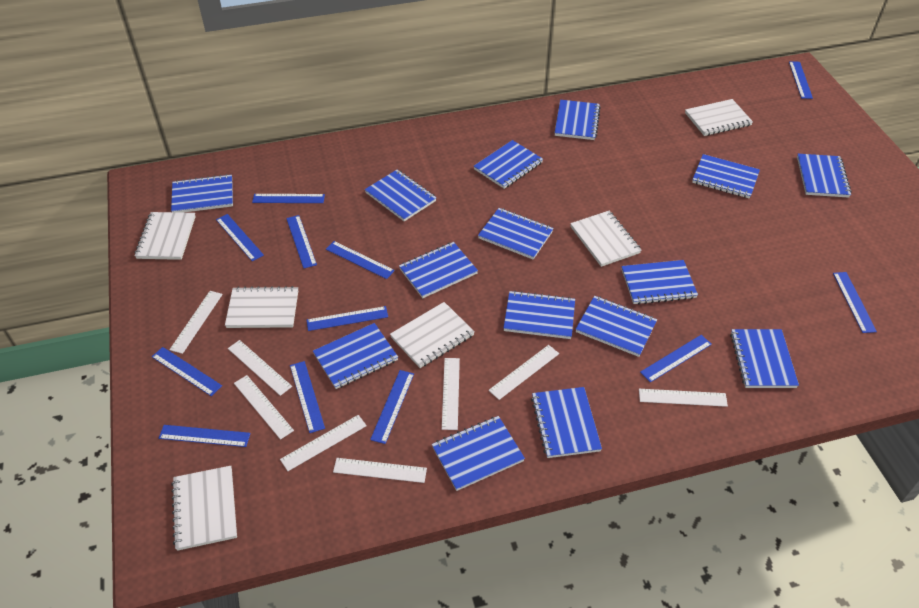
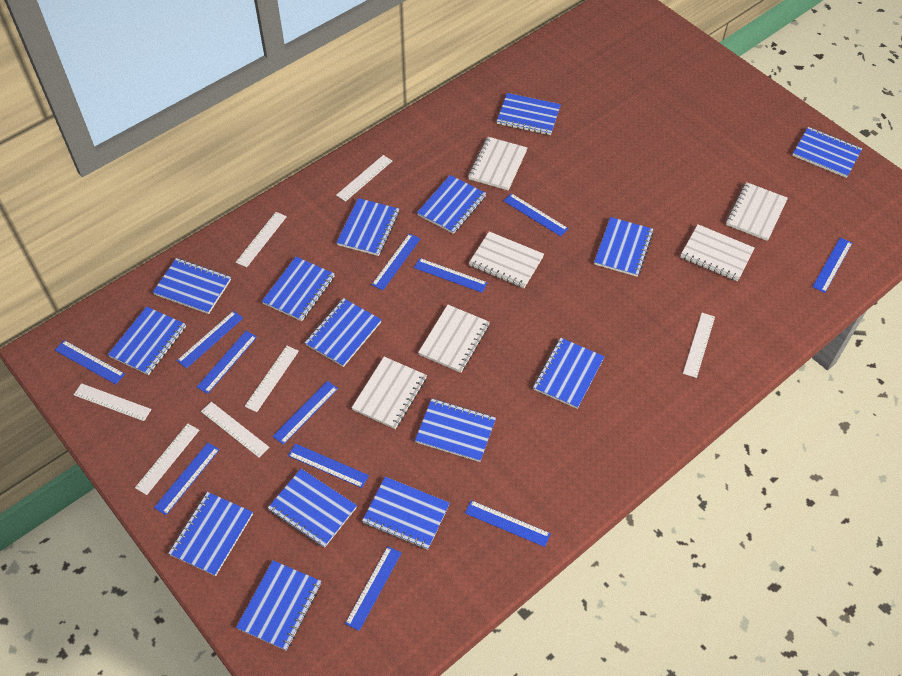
white ruler: 8 -> 7

